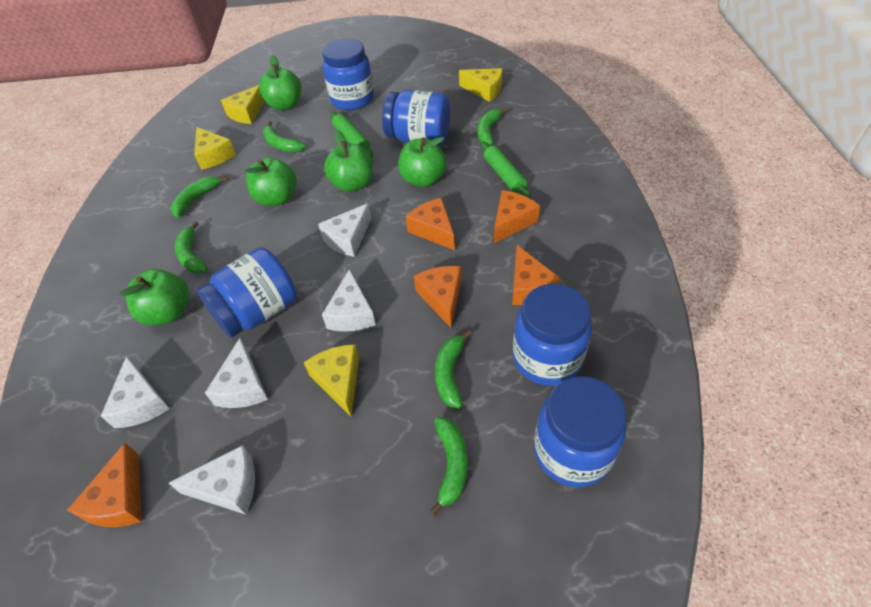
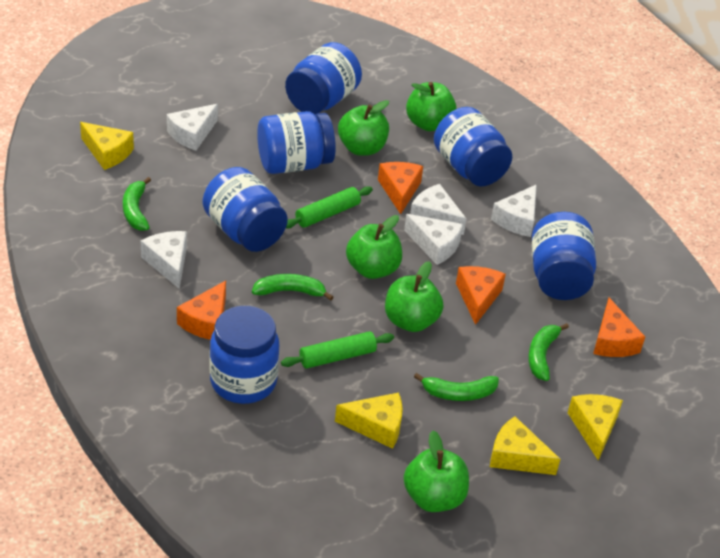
blue jar: 5 -> 6
green banana: 6 -> 4
orange cheese: 5 -> 4

